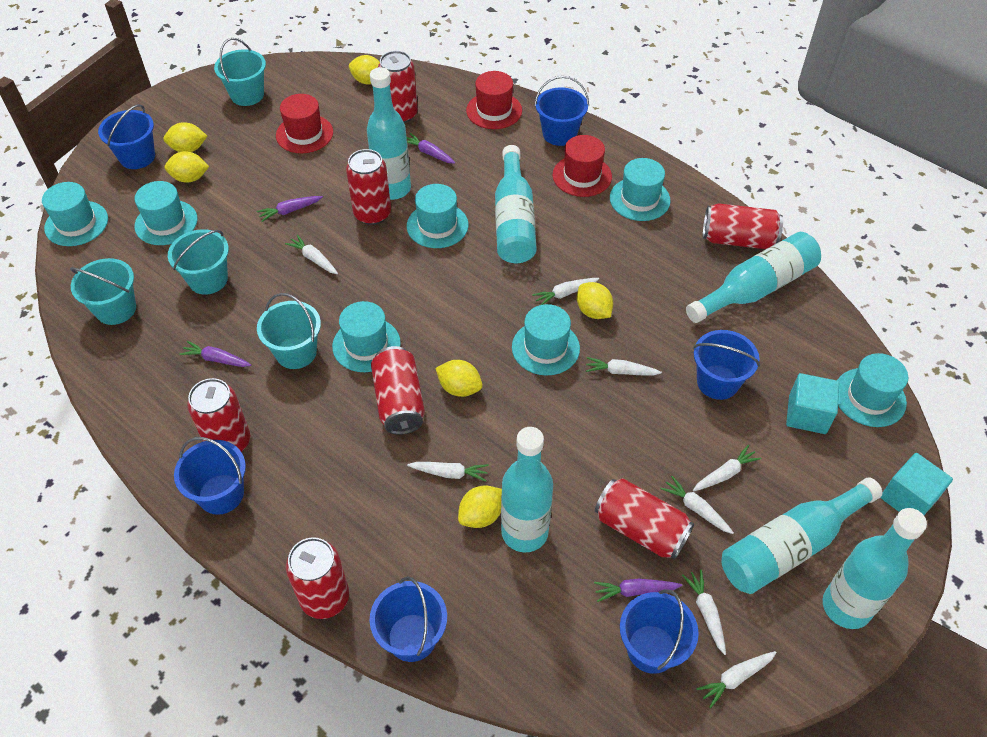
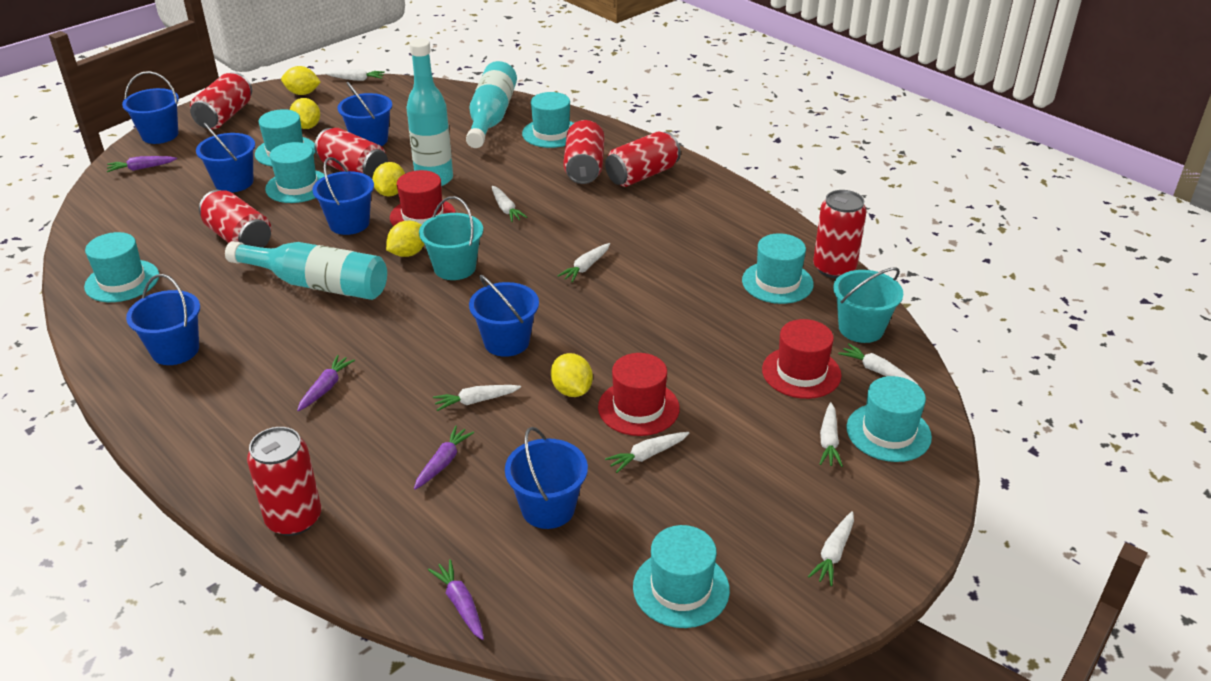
blue bucket: 6 -> 7
turquoise bottle: 6 -> 3
turquoise bucket: 4 -> 2
turquoise cube: 2 -> 0
yellow lemon: 6 -> 5

